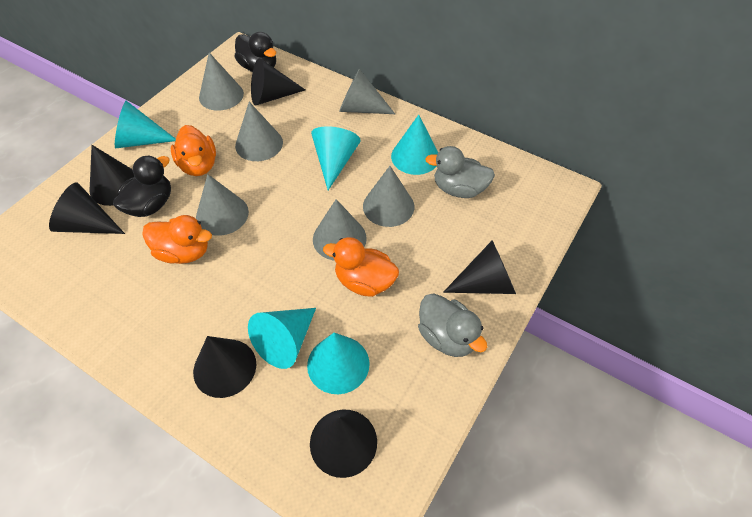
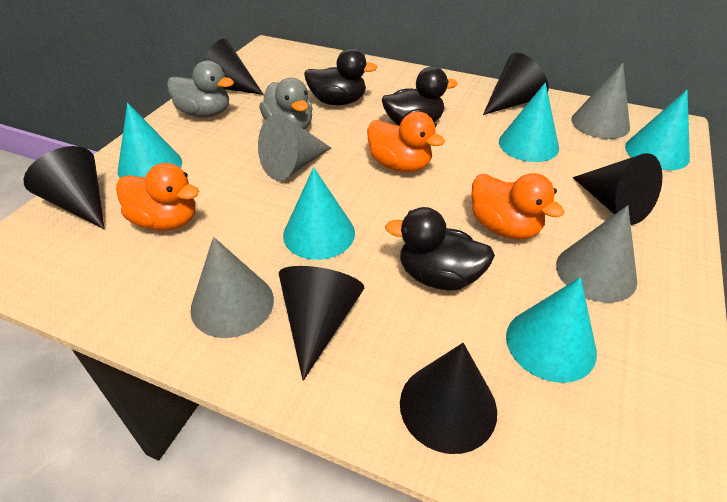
black duck: 2 -> 3
grey cone: 6 -> 4

